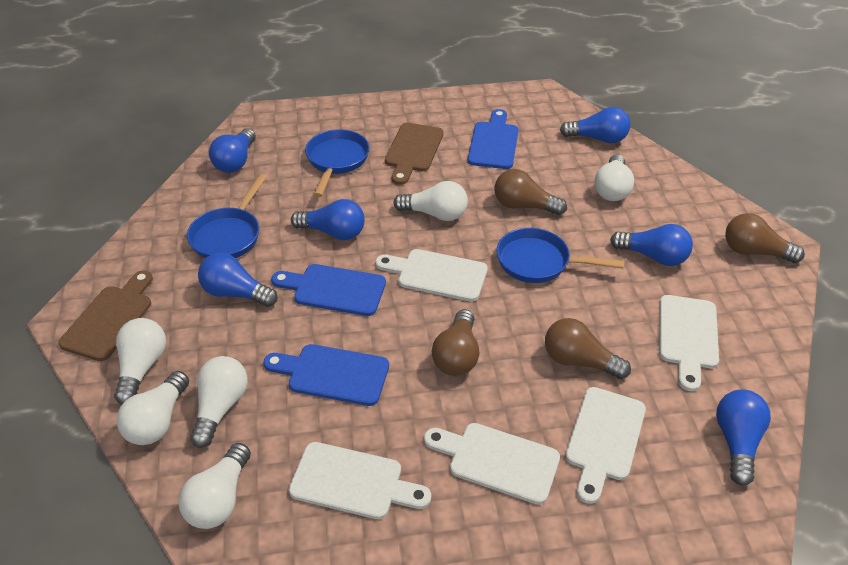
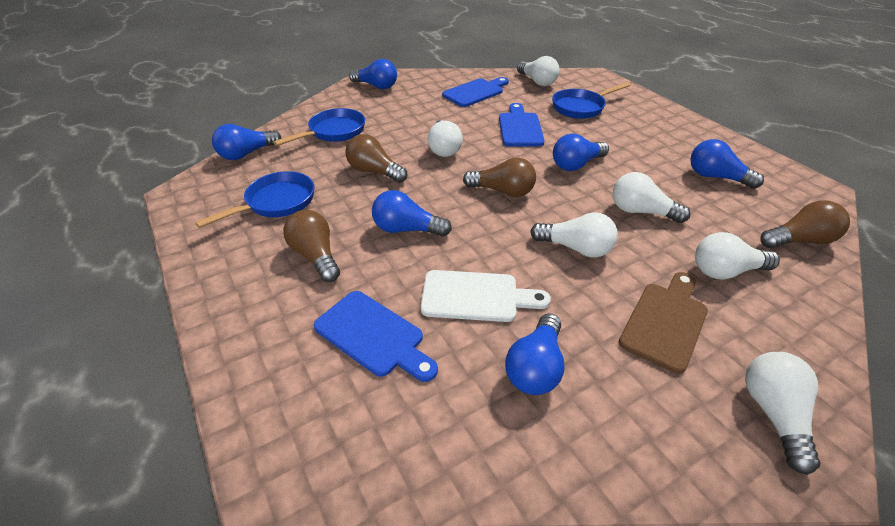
brown cutting board: 2 -> 1
white cutting board: 5 -> 1

